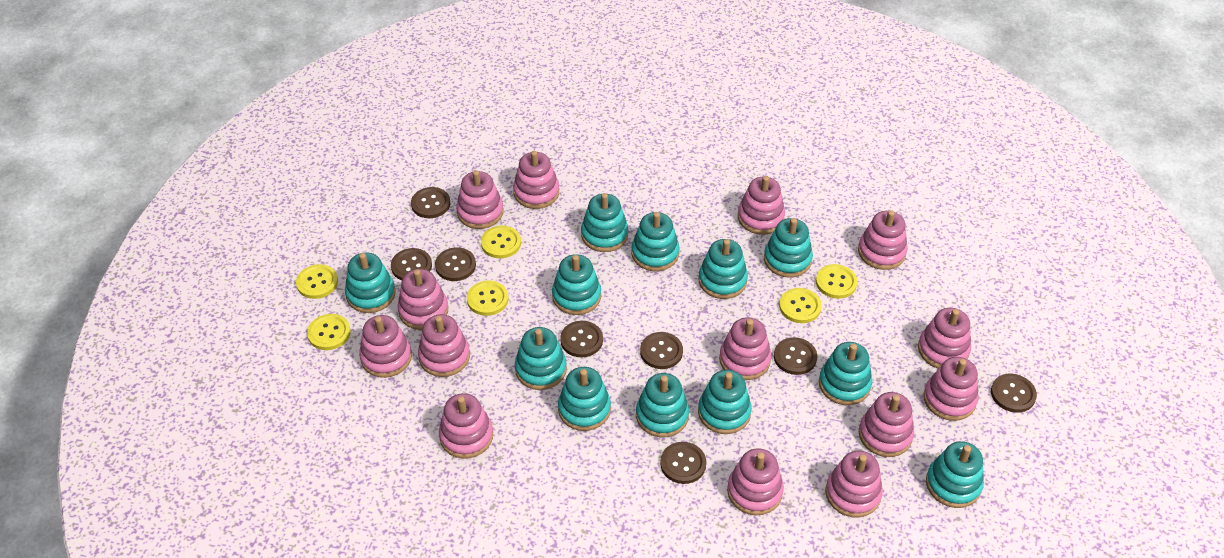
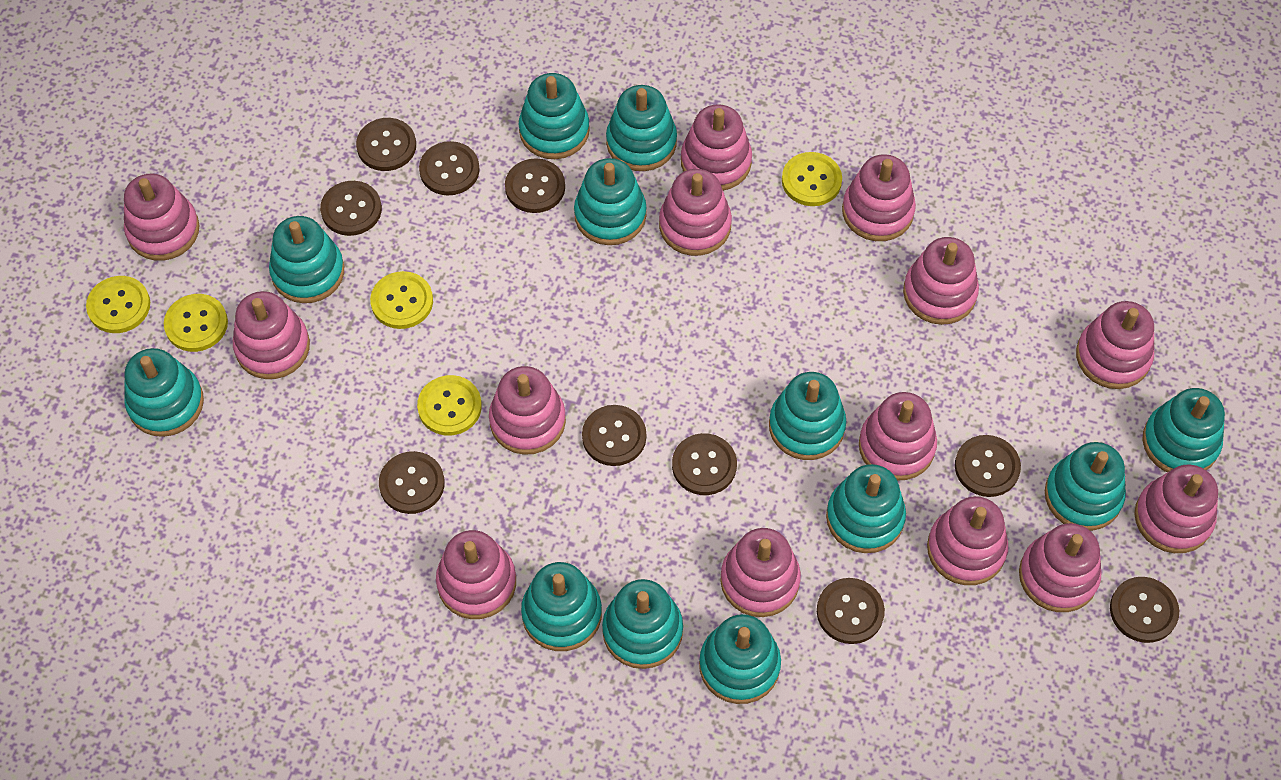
brown button: 8 -> 10
yellow button: 6 -> 5

